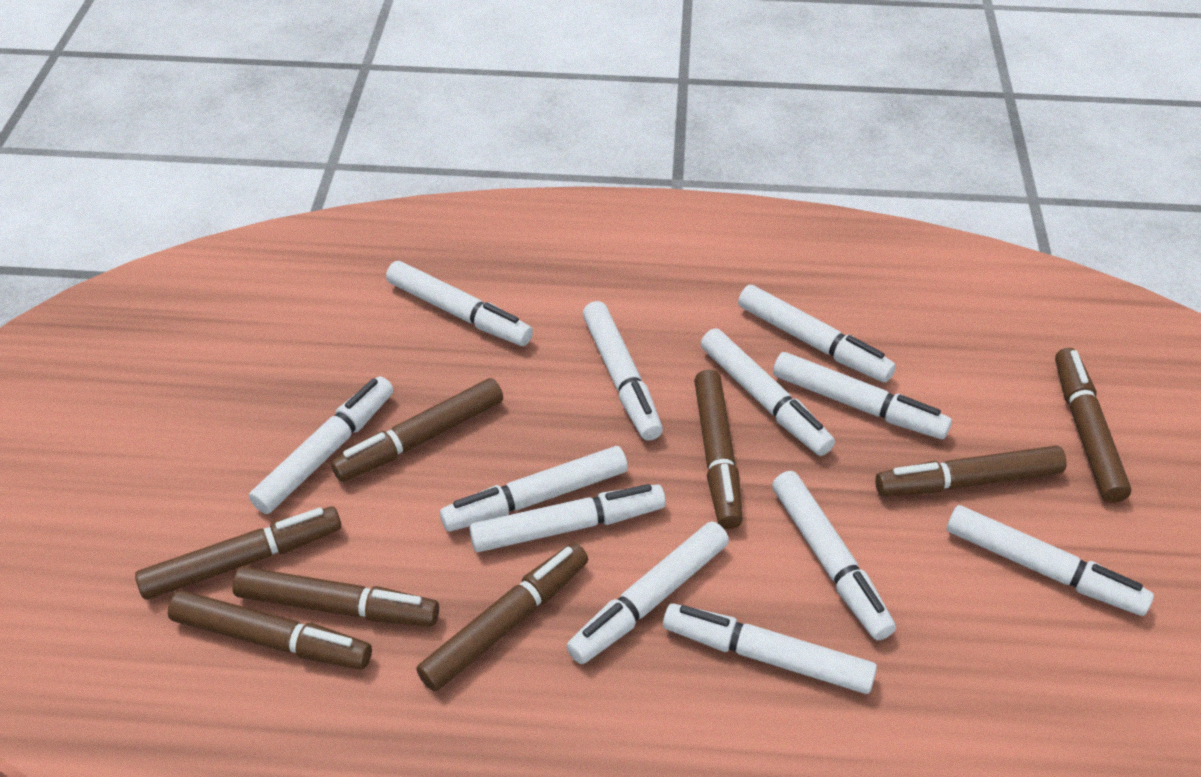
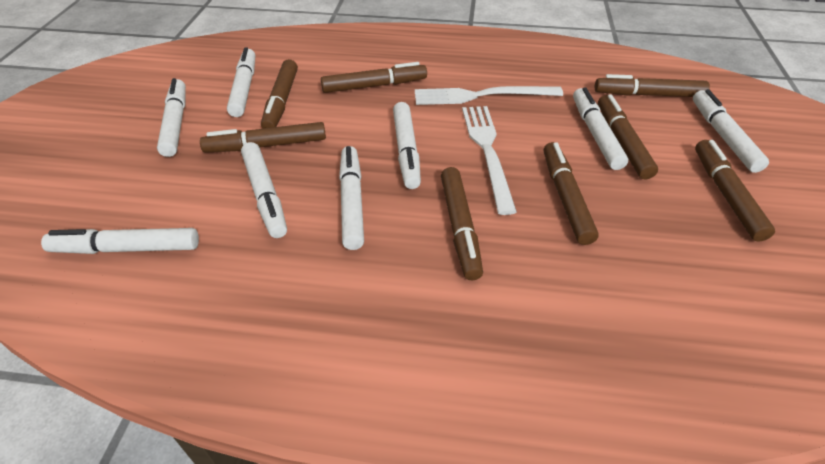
white fork: 0 -> 2
white marker: 12 -> 8

